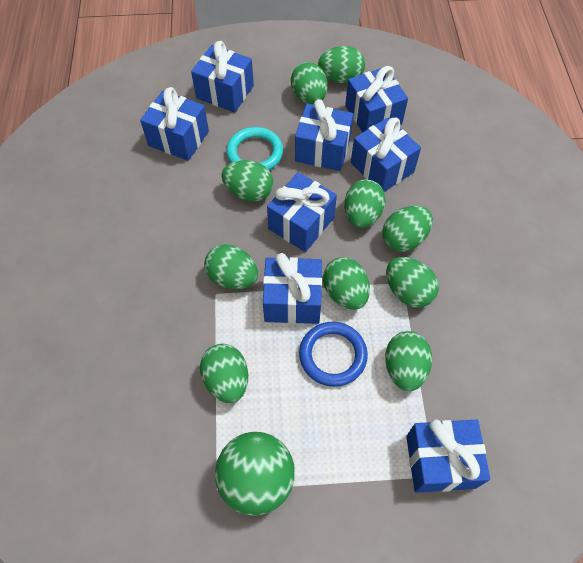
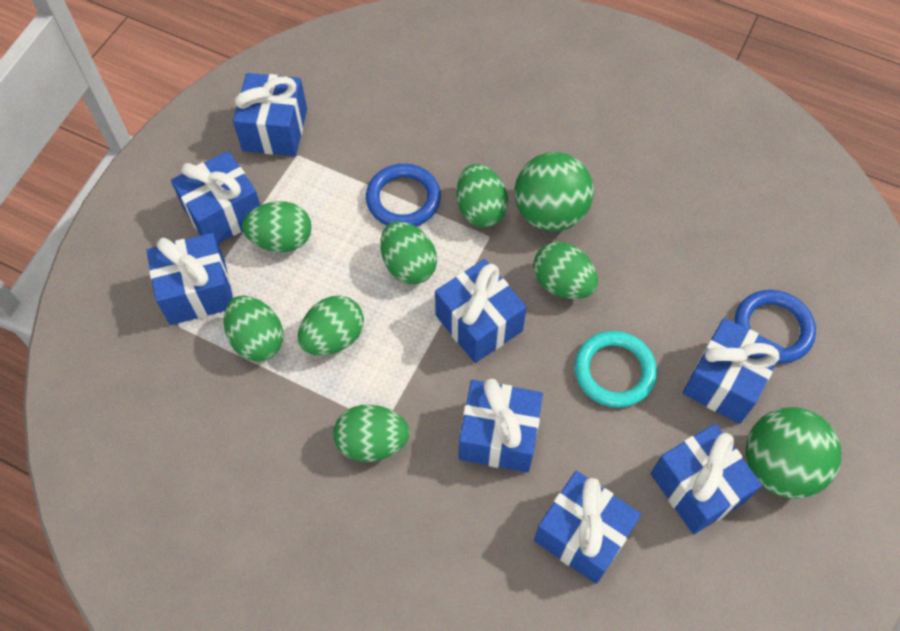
blue ring: 1 -> 2
green ball: 1 -> 2
green egg: 10 -> 7

